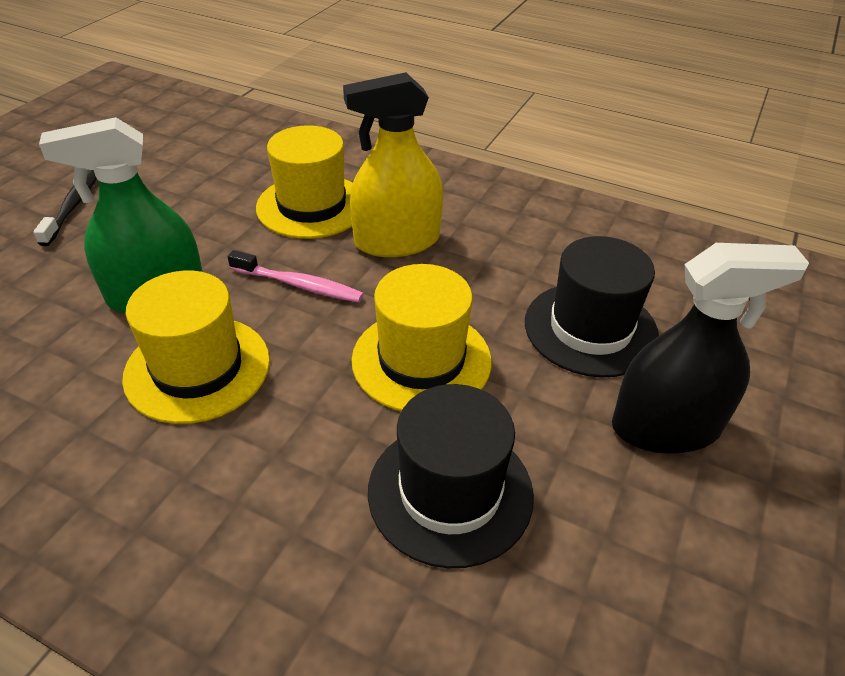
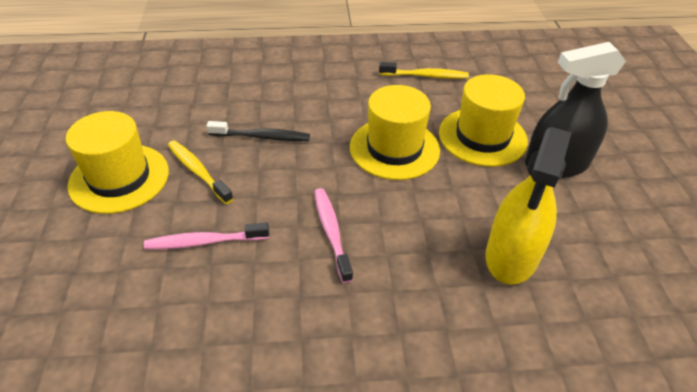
black hat: 2 -> 0
green spray bottle: 1 -> 0
pink toothbrush: 1 -> 2
yellow toothbrush: 0 -> 2

